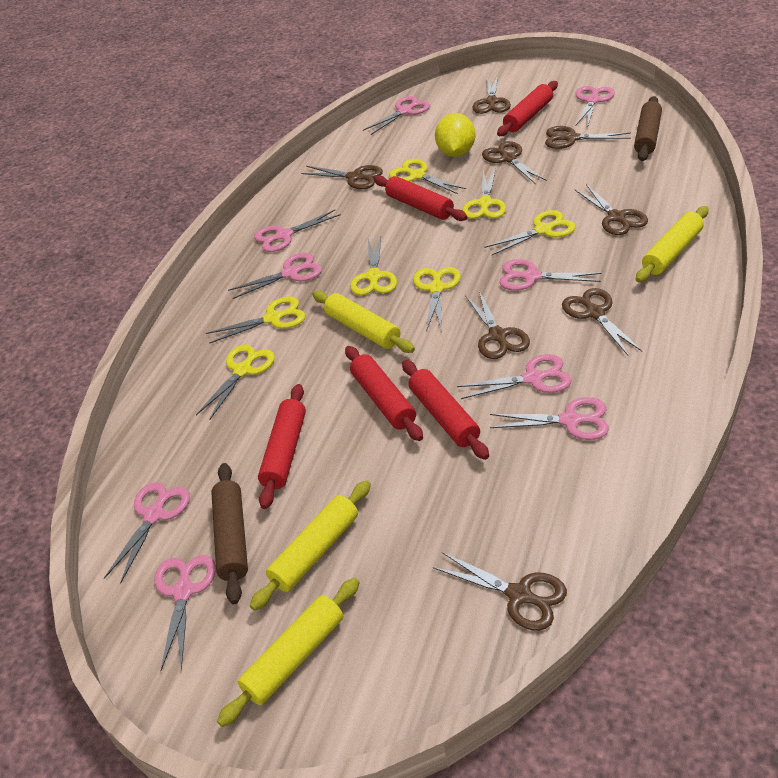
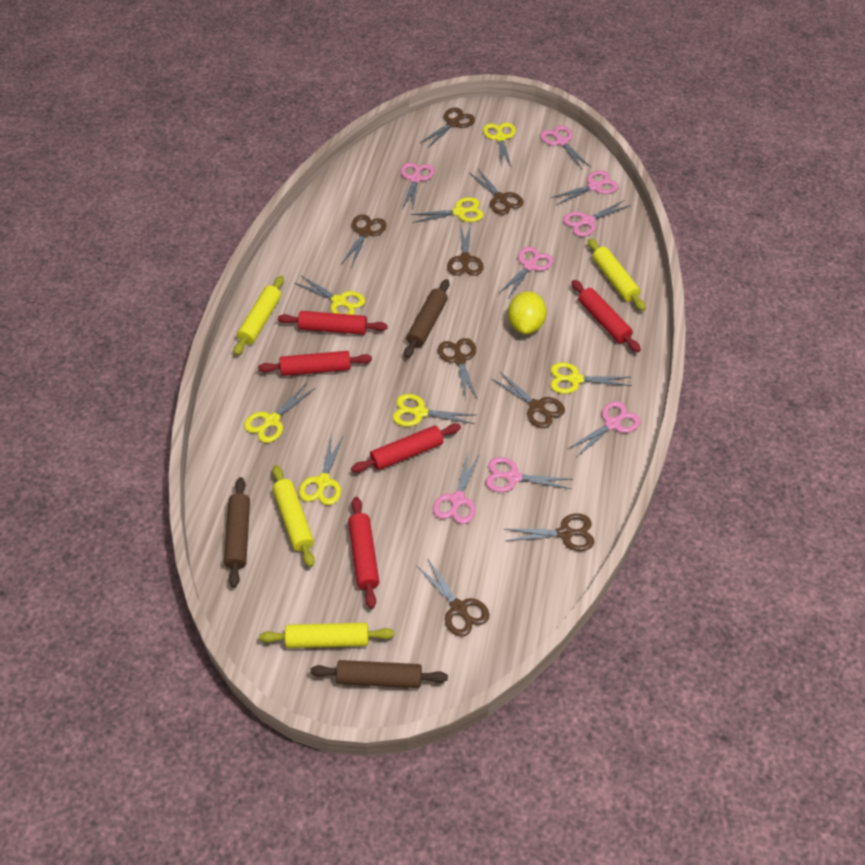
brown rolling pin: 2 -> 3
pink scissors: 9 -> 8

